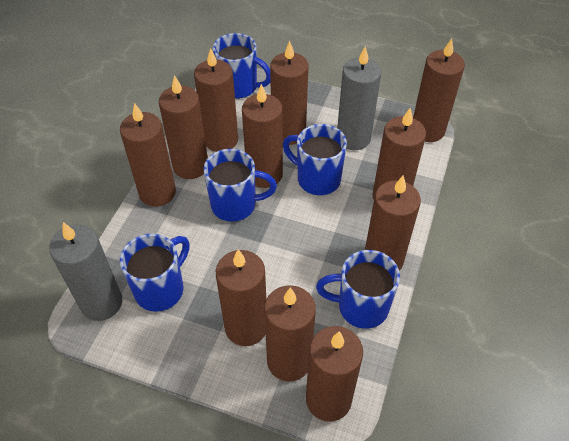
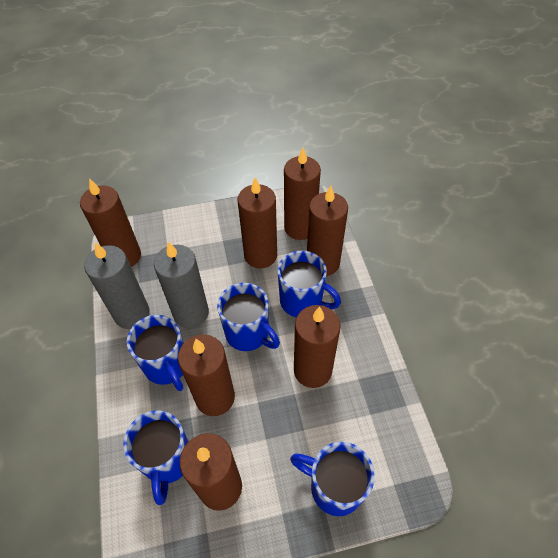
brown candle: 11 -> 7

